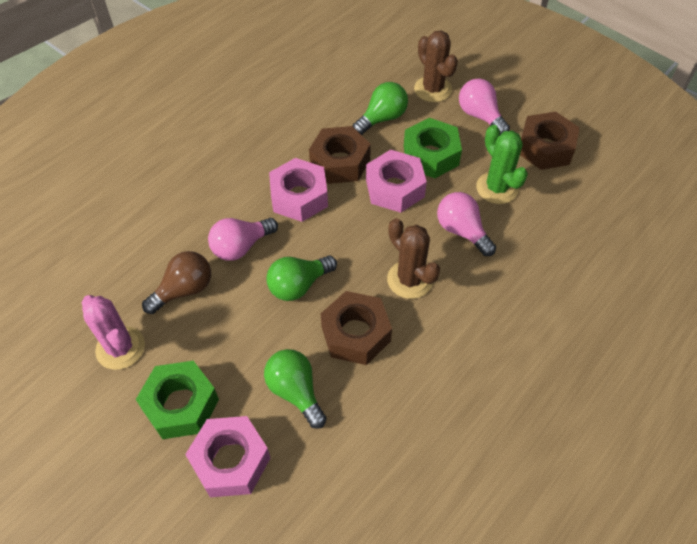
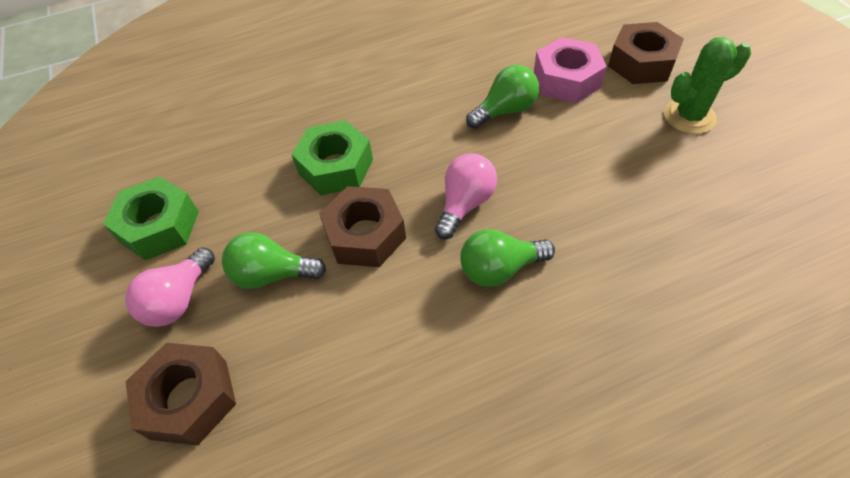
brown cactus: 2 -> 0
brown light bulb: 1 -> 0
pink cactus: 1 -> 0
pink light bulb: 3 -> 2
pink nut: 3 -> 1

